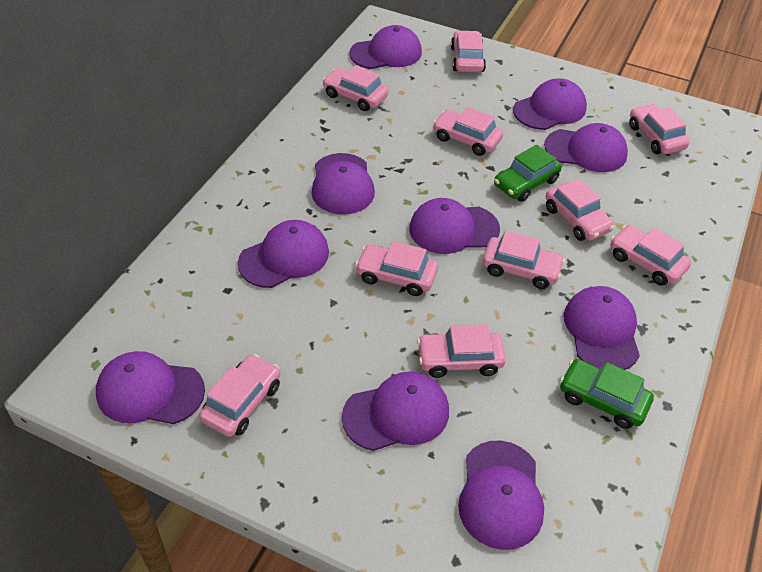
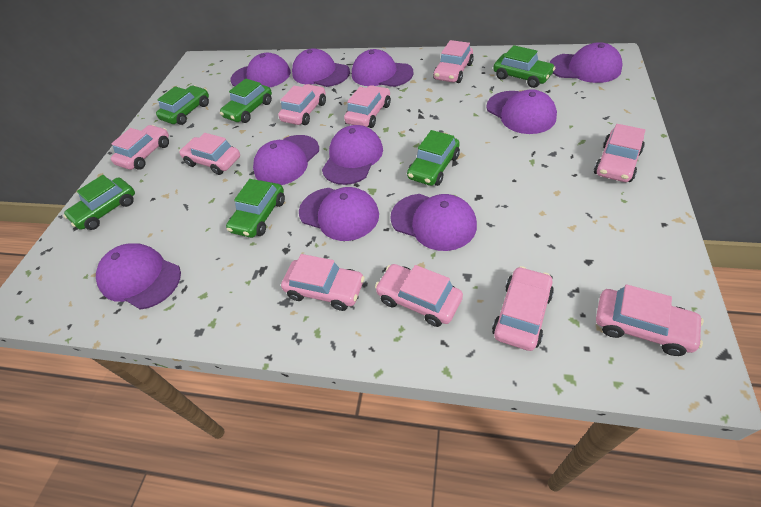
green car: 2 -> 6

